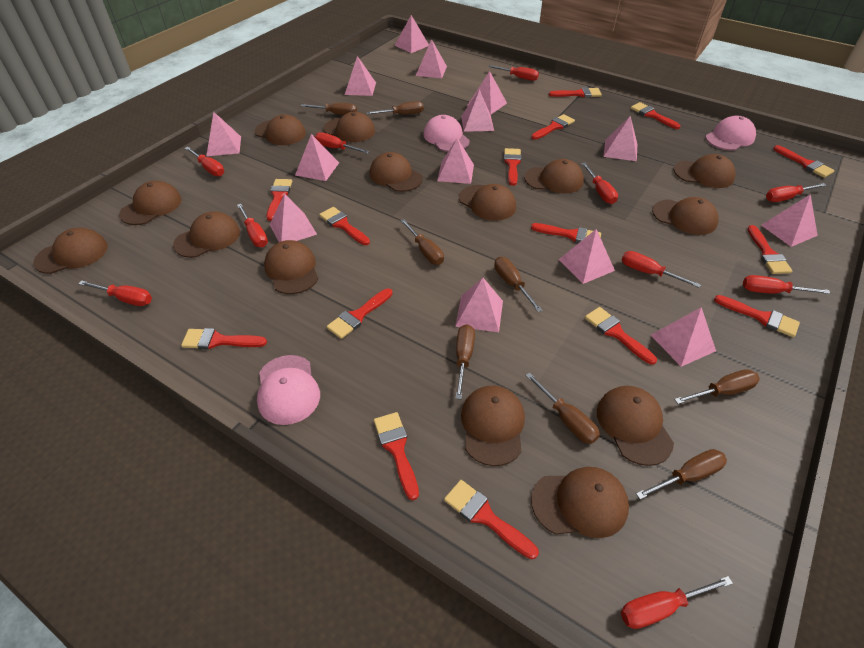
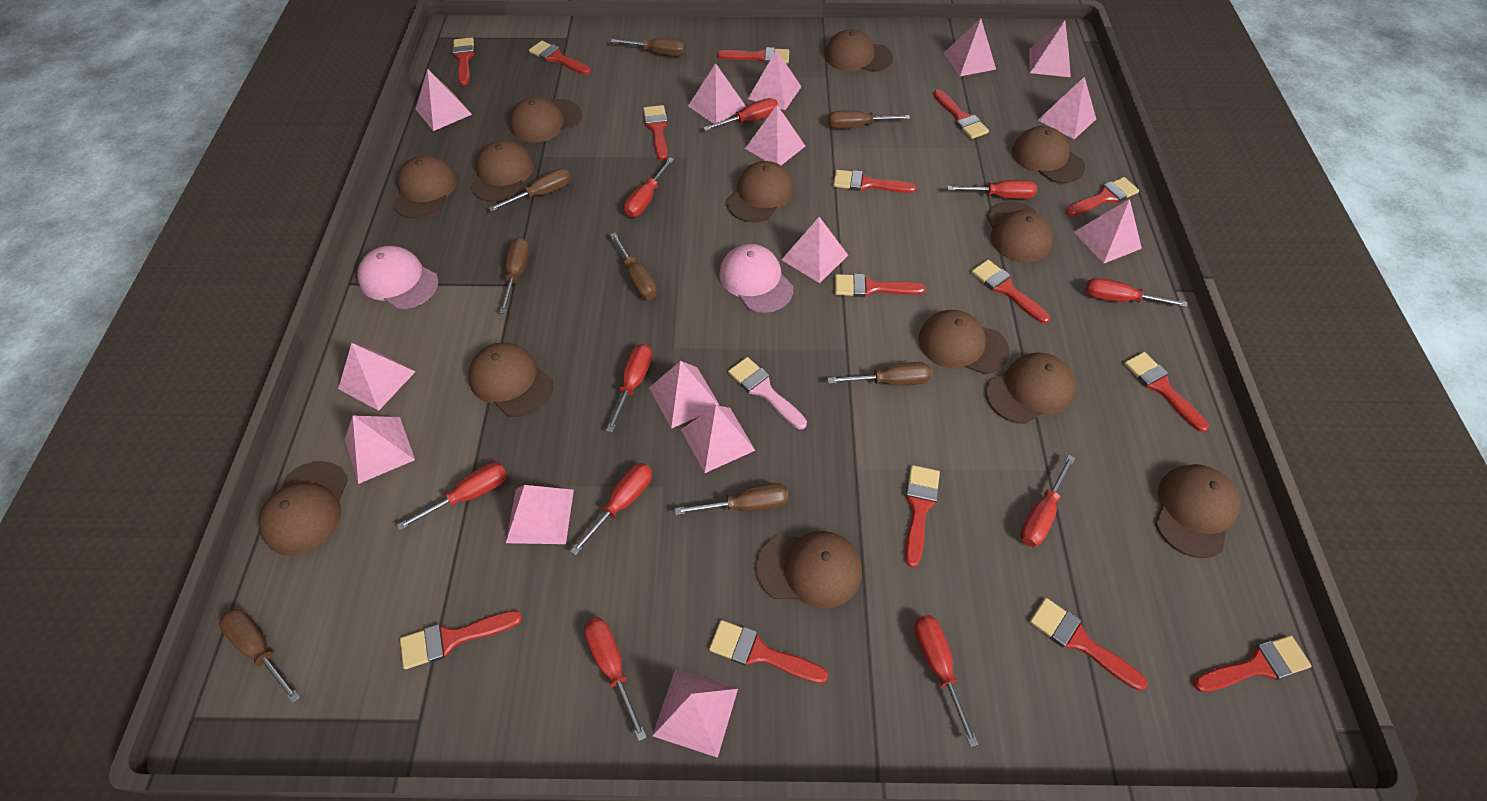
brown cap: 14 -> 13
pink brush: 0 -> 1
pink cap: 3 -> 2
pink pyramid: 14 -> 15

